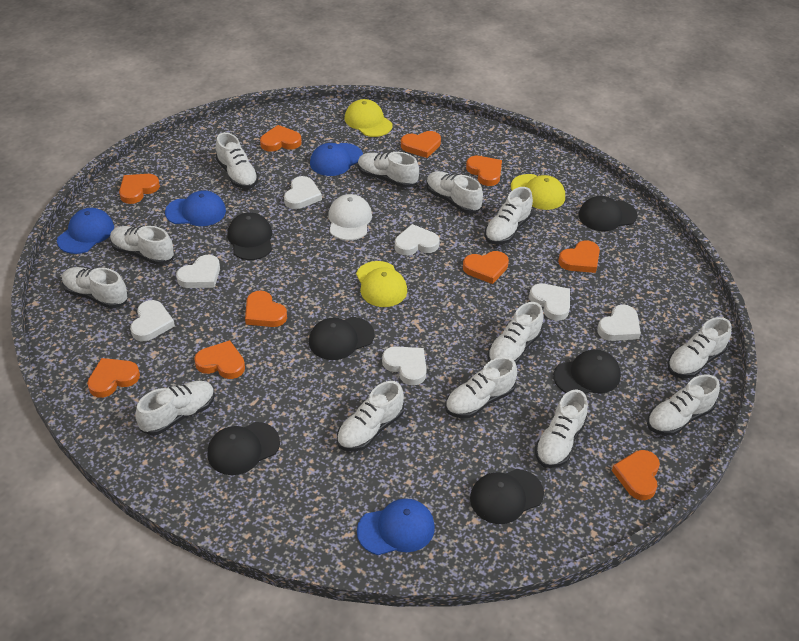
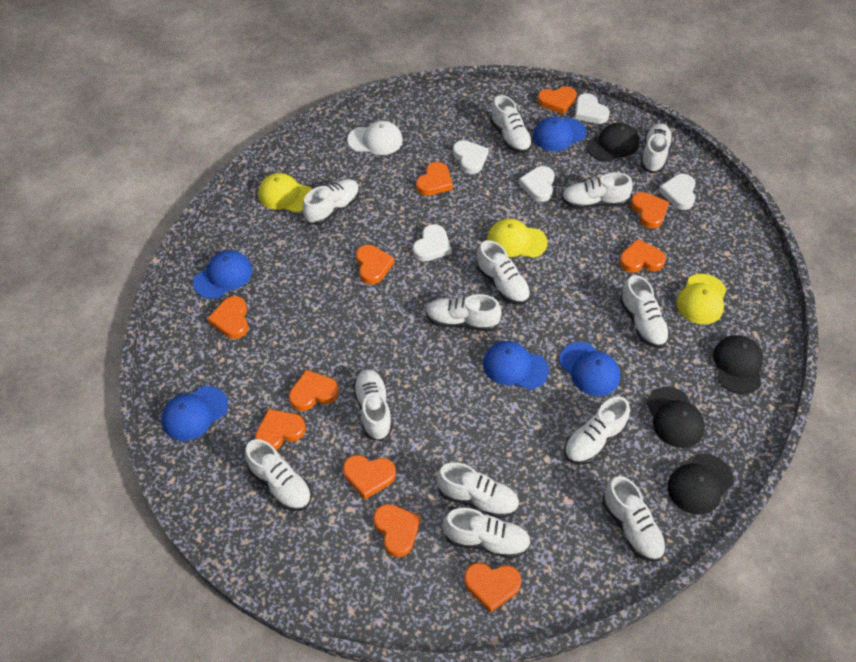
black cap: 6 -> 4
blue cap: 4 -> 5
orange heart: 10 -> 11
white heart: 7 -> 5

